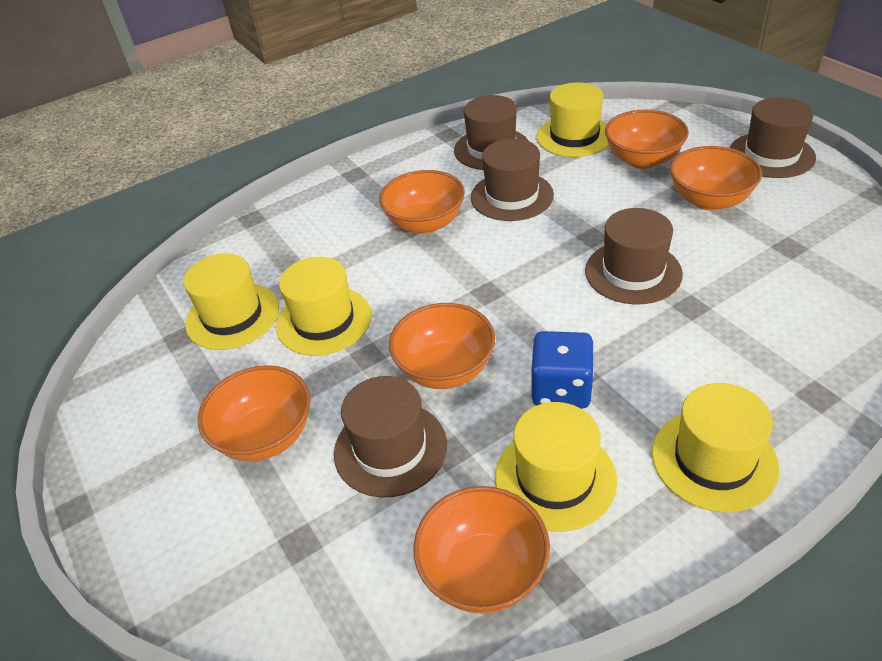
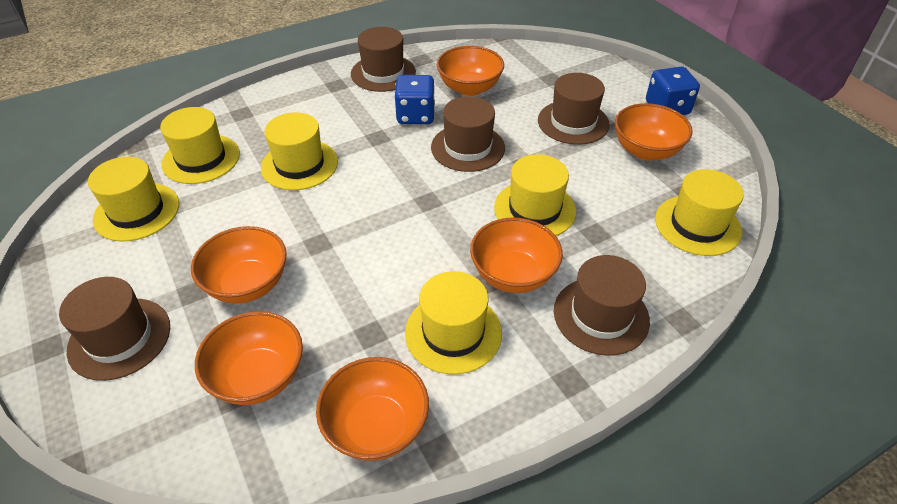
blue dice: 1 -> 2
yellow hat: 5 -> 6

